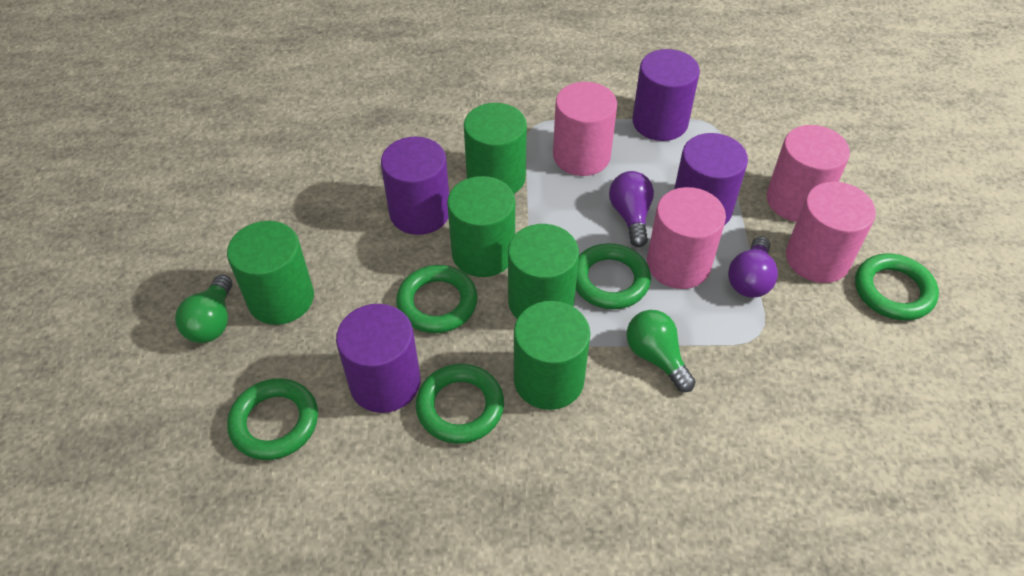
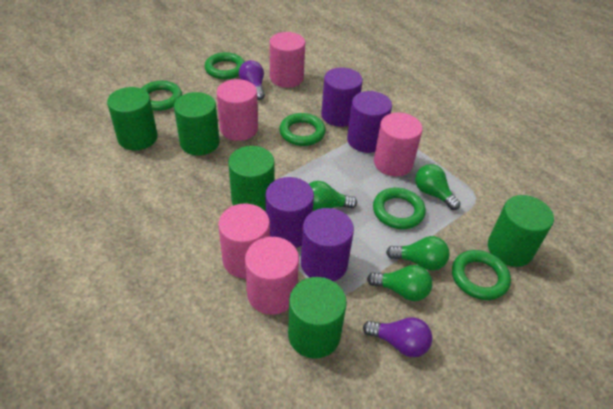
green light bulb: 2 -> 4
pink cylinder: 4 -> 5

